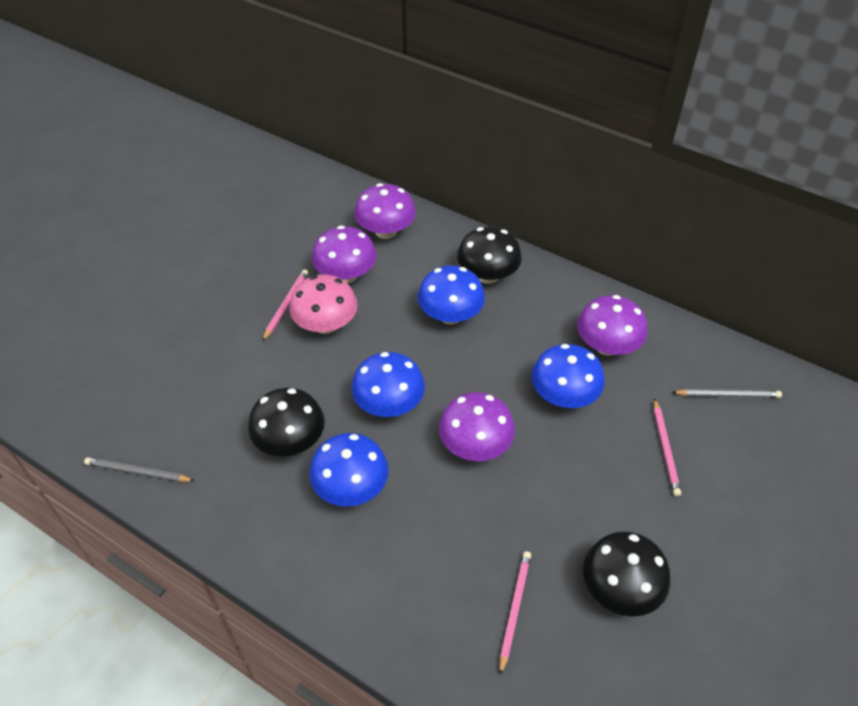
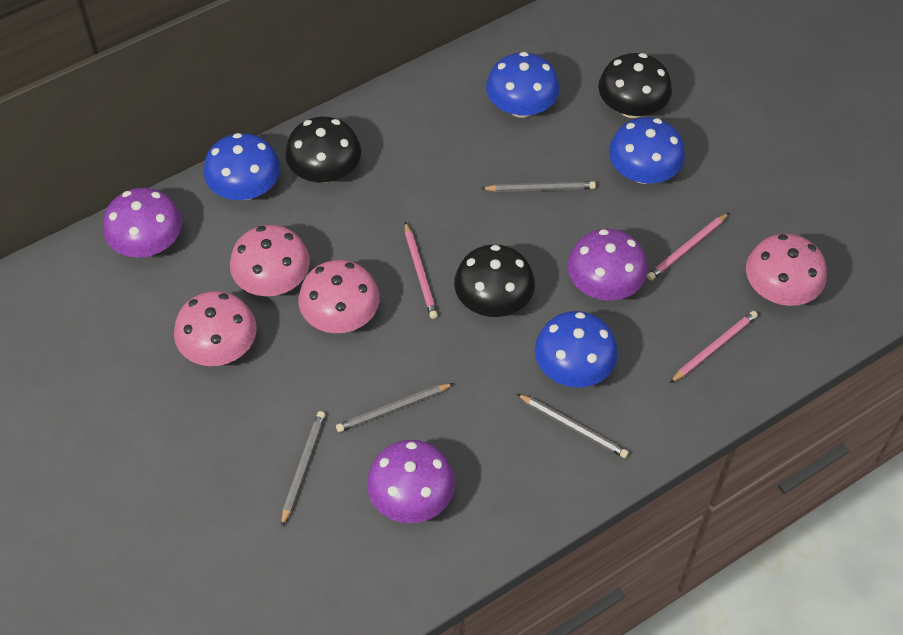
grey pencil: 2 -> 4
pink mushroom: 1 -> 4
purple mushroom: 4 -> 3

